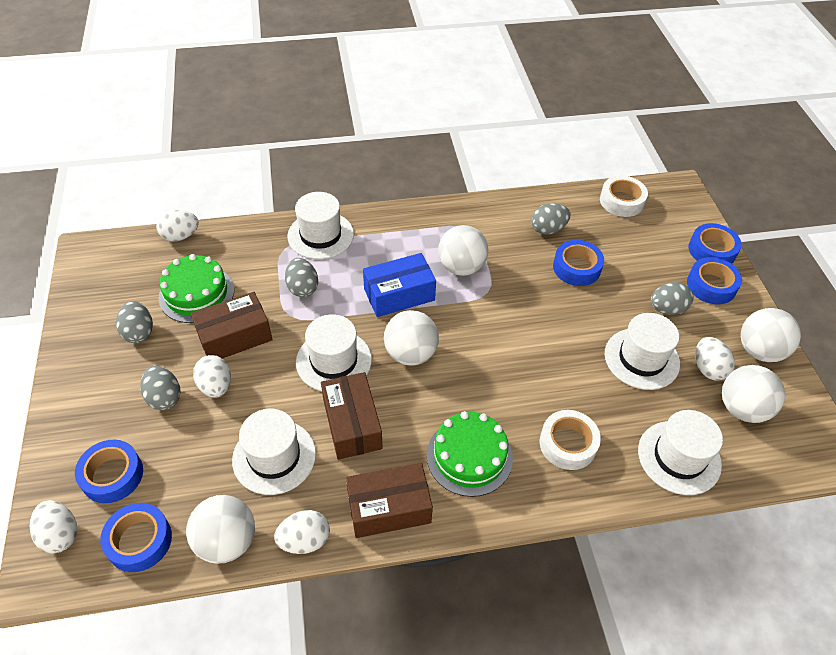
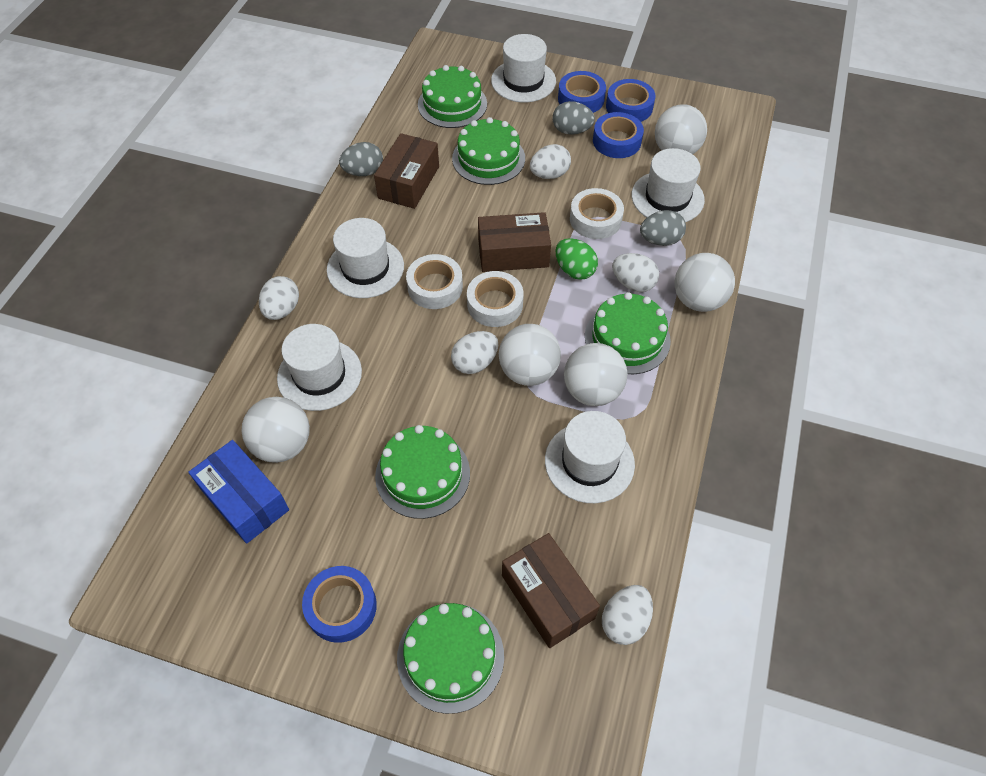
blue tape: 5 -> 4
green cake: 2 -> 5
green egg: 0 -> 1
grey egg: 5 -> 3
white tape: 2 -> 3

